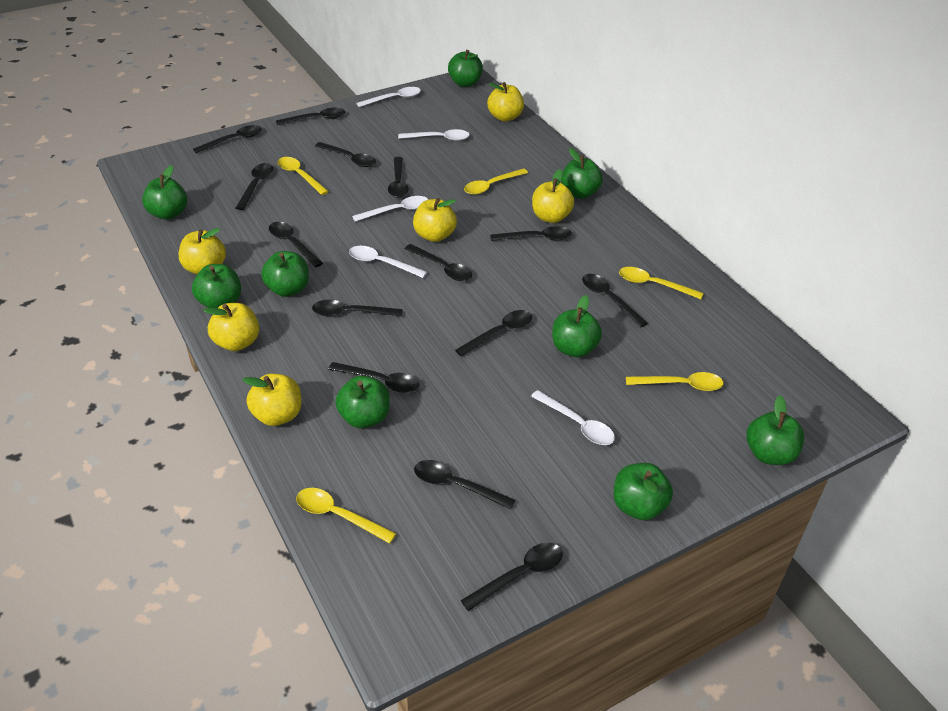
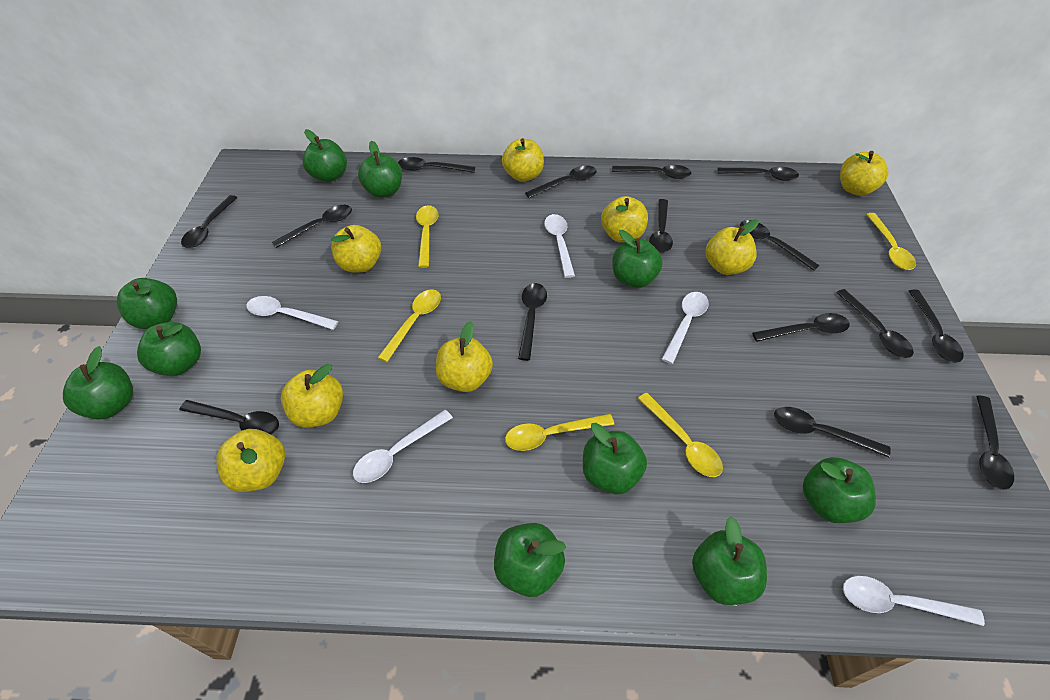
black spoon: 14 -> 15
green apple: 9 -> 10
yellow apple: 6 -> 8

